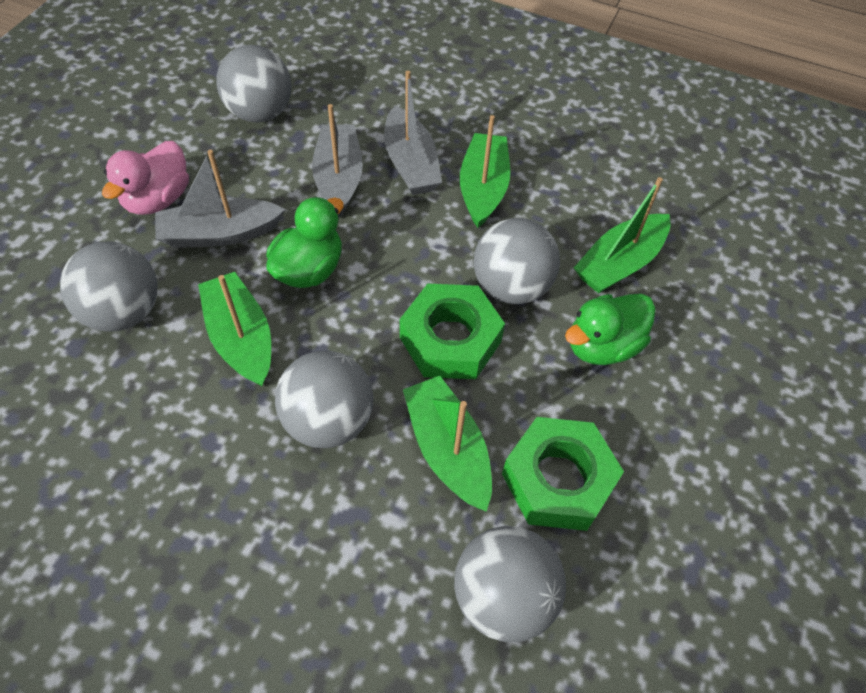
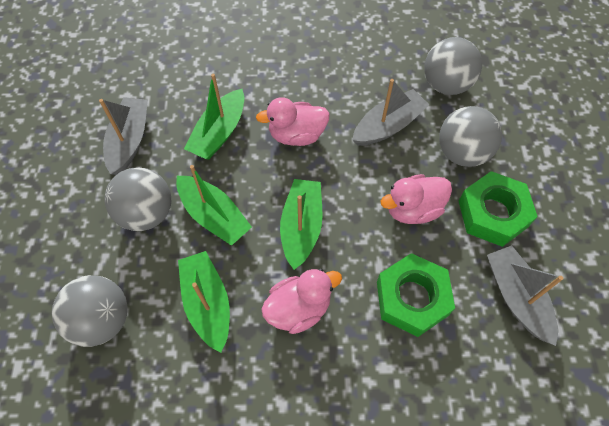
green duck: 2 -> 0
grey ball: 5 -> 4
pink duck: 1 -> 3

